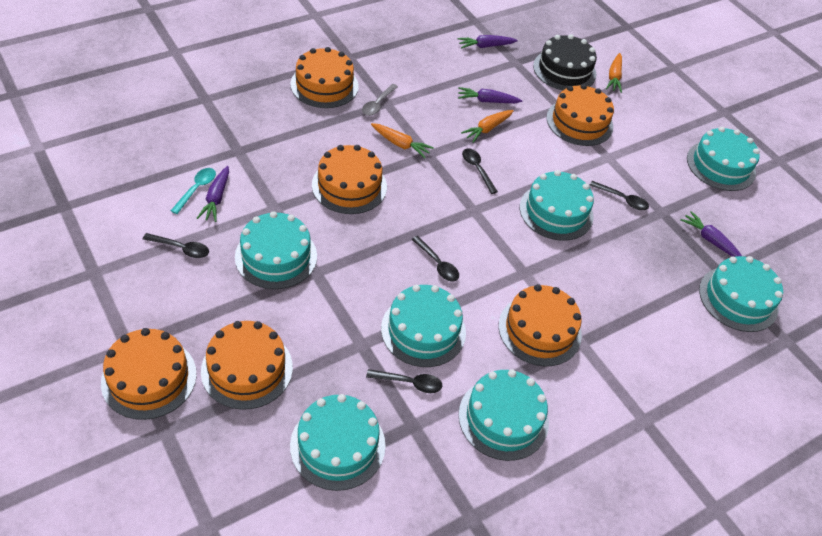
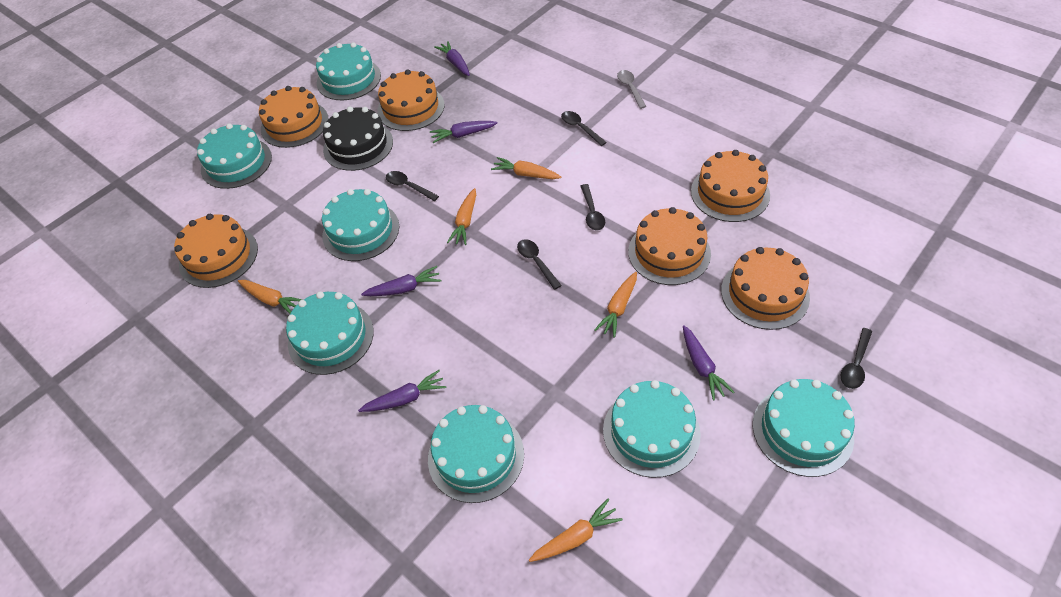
orange carrot: 3 -> 5
purple carrot: 4 -> 5
turquoise spoon: 1 -> 0

